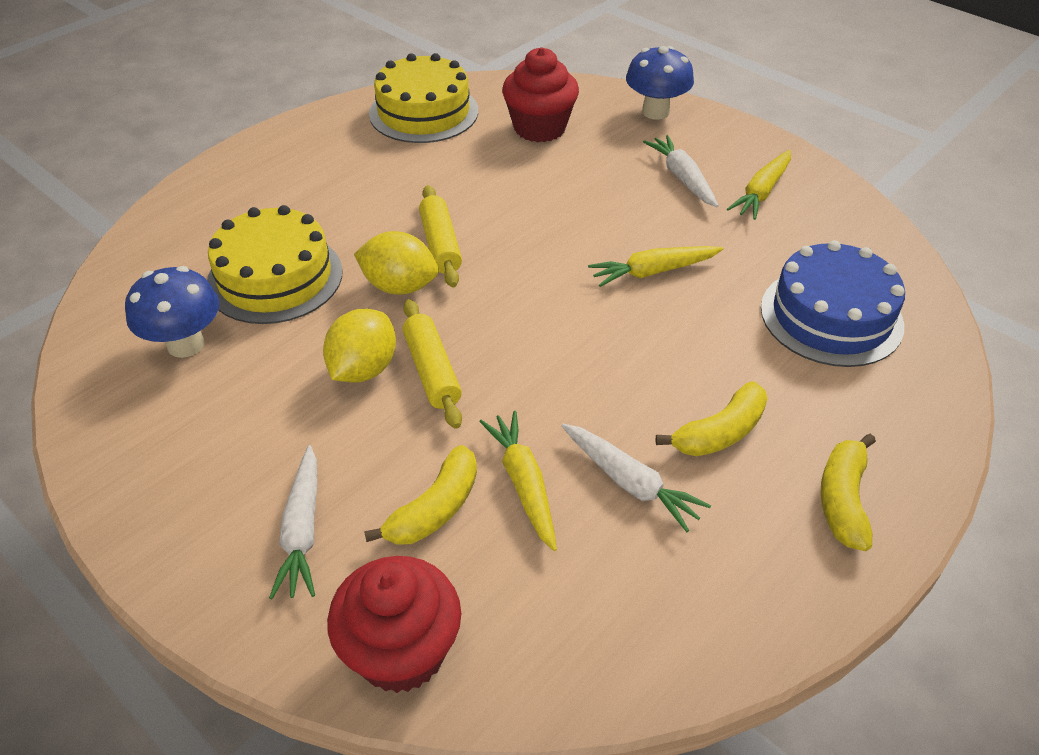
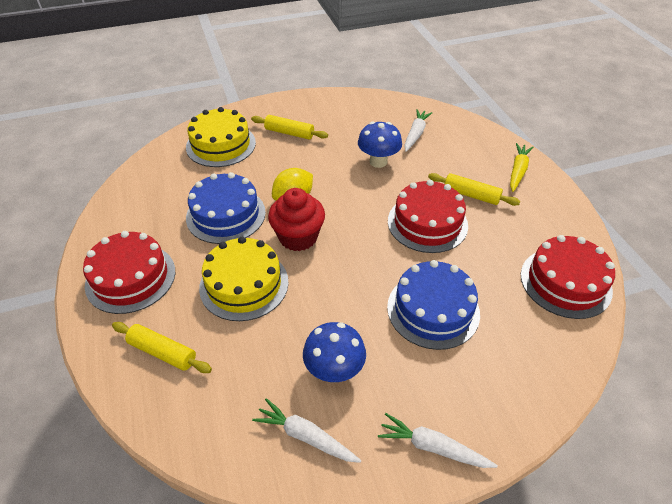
blue cake: 1 -> 2
red cake: 0 -> 3
red cupcake: 2 -> 1
yellow banana: 3 -> 0
yellow carrot: 3 -> 1
yellow lemon: 2 -> 1
yellow rolling pin: 2 -> 3

